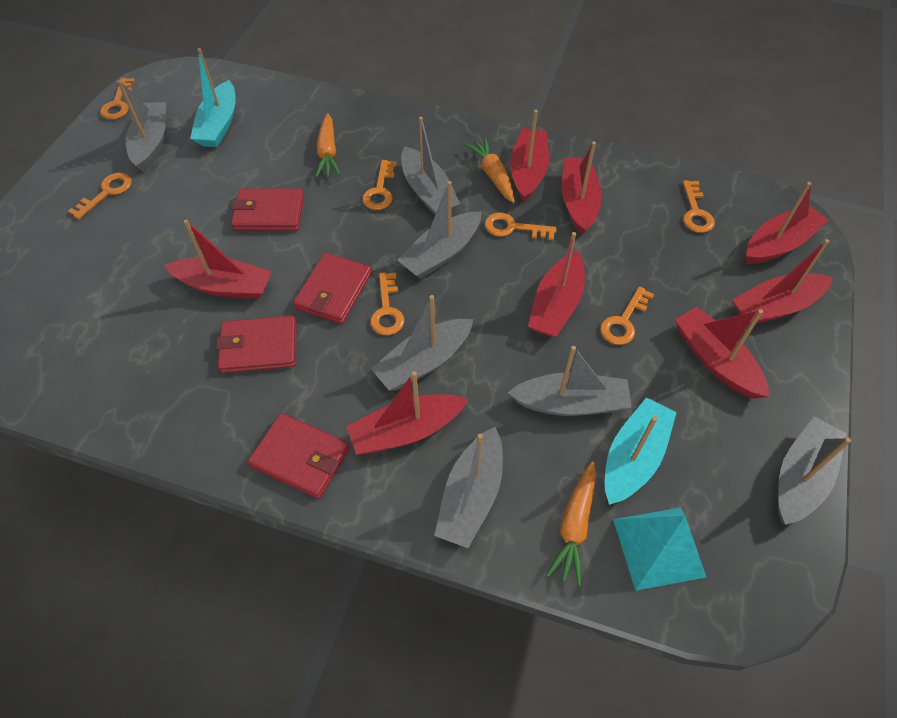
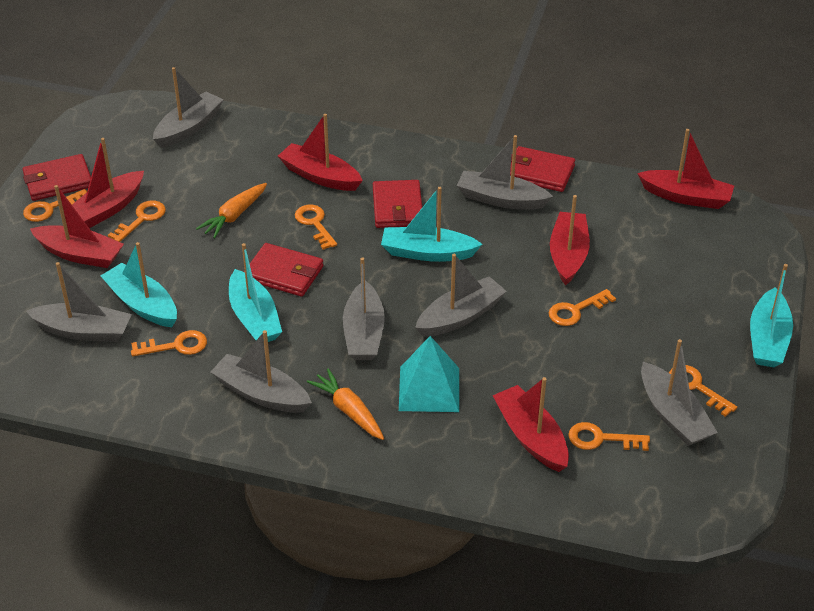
orange carrot: 3 -> 2
red boat: 8 -> 6
turquoise boat: 2 -> 4

